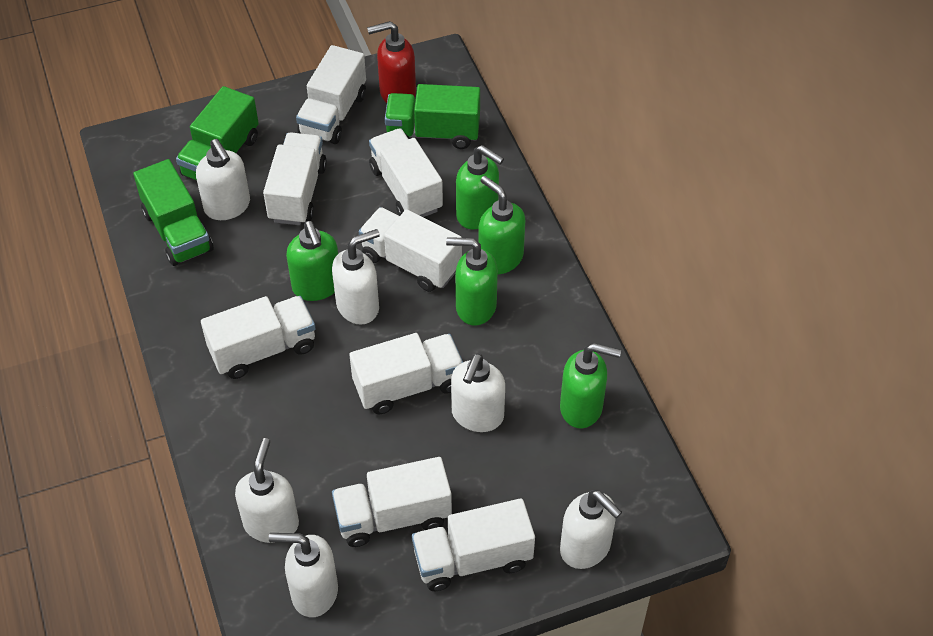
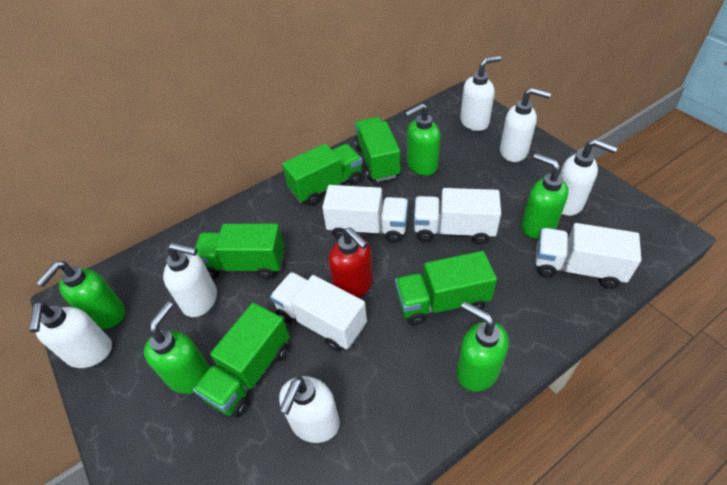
green truck: 3 -> 5
white truck: 8 -> 4

